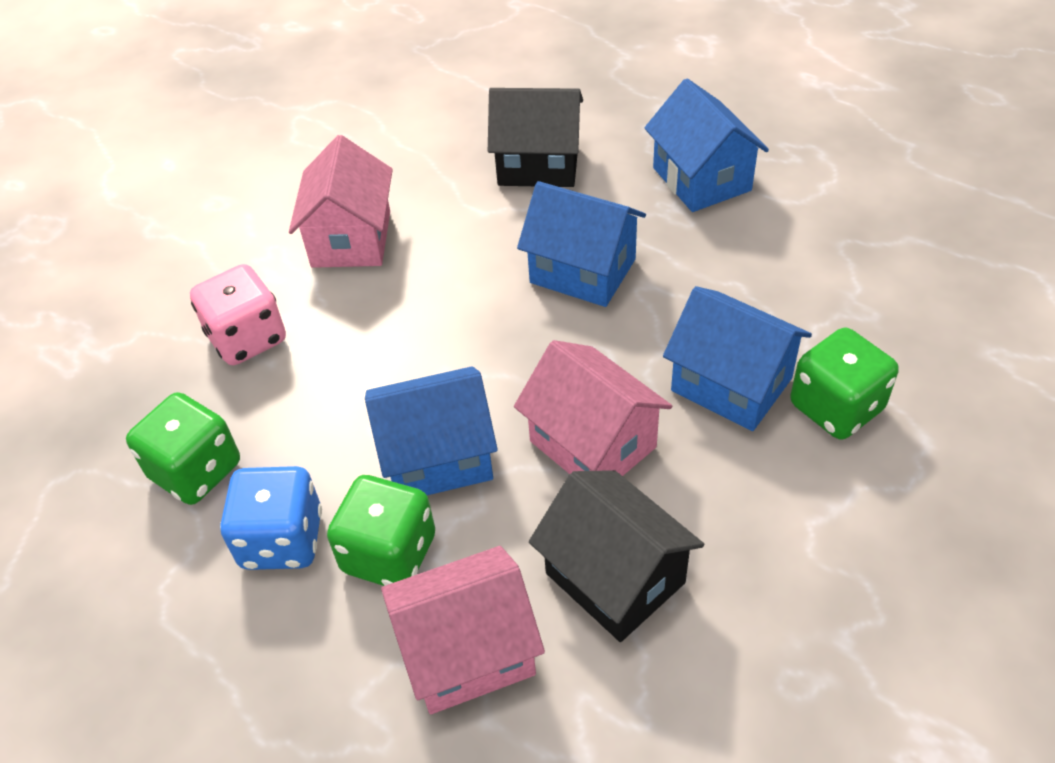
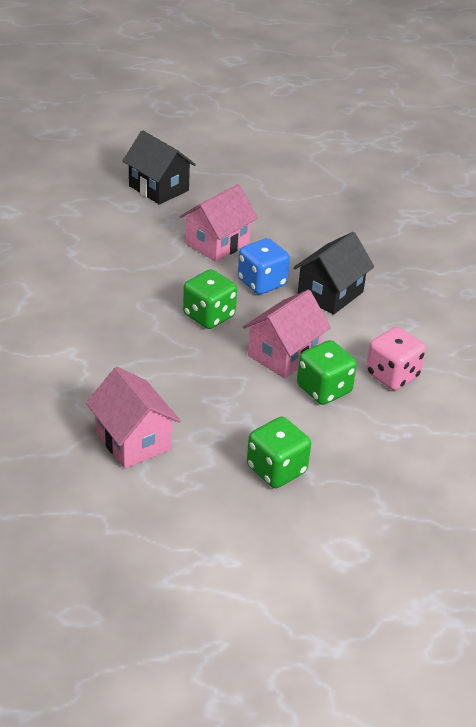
blue house: 4 -> 0

